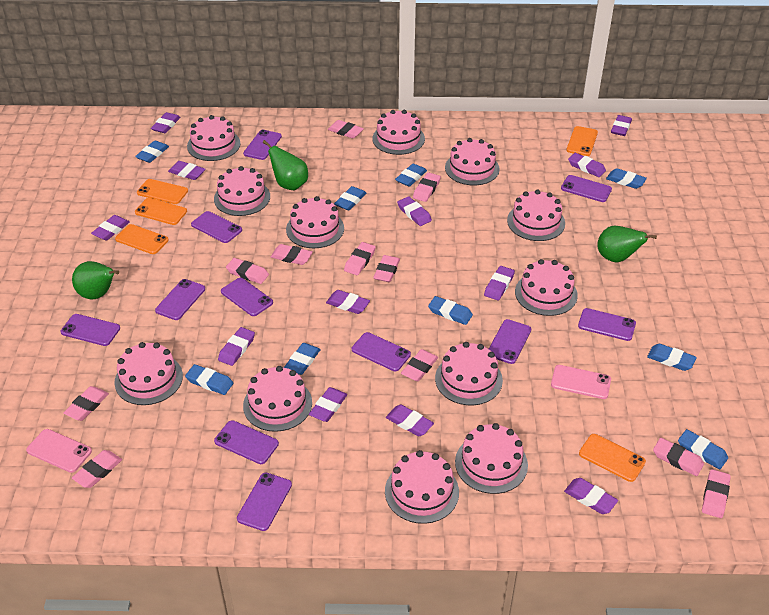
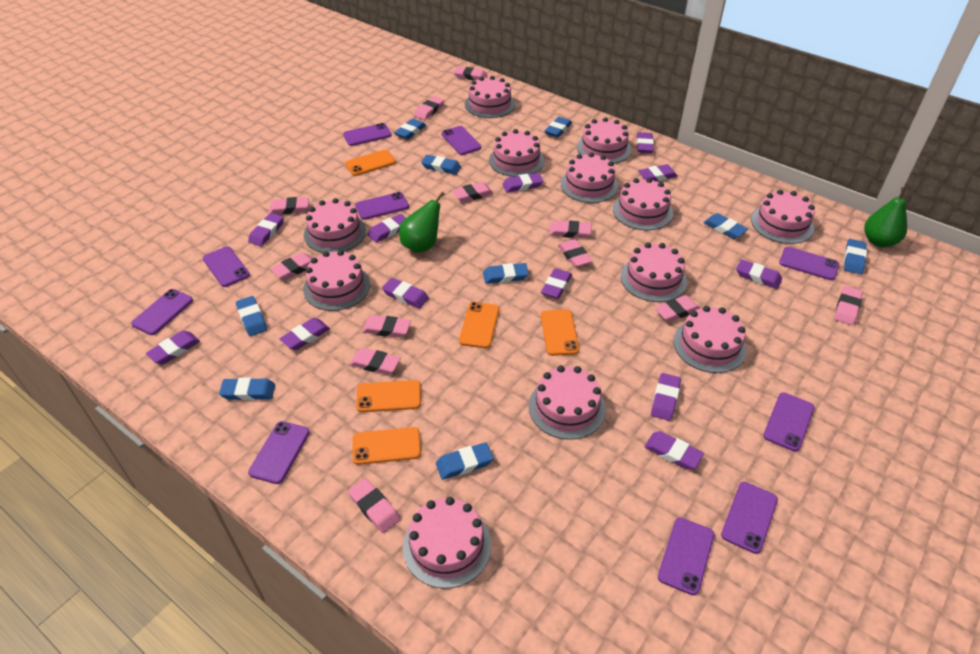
green pear: 3 -> 2
pink eraser: 11 -> 12
pink phone: 2 -> 0
purple phone: 11 -> 10

